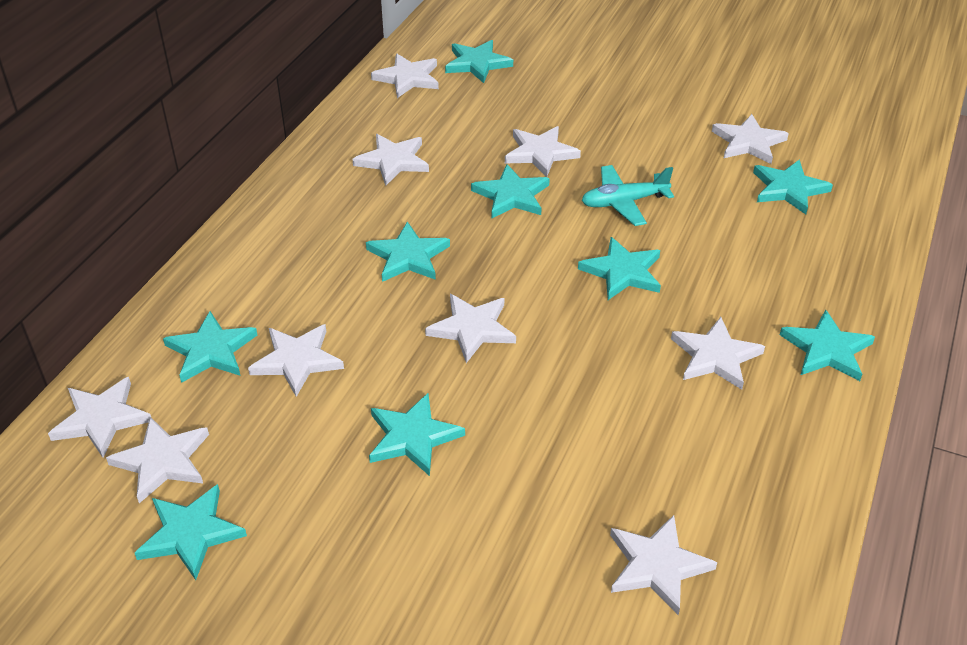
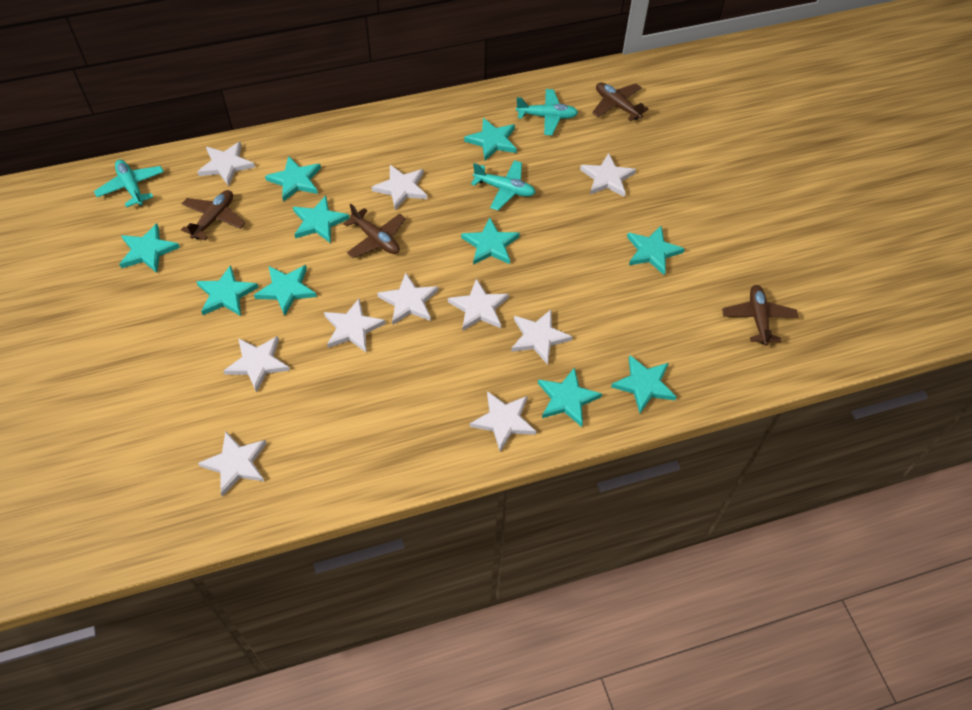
brown plane: 0 -> 4
turquoise plane: 1 -> 3
turquoise star: 9 -> 10

